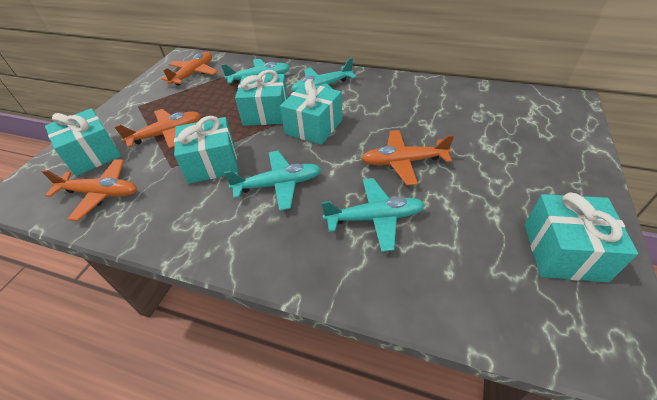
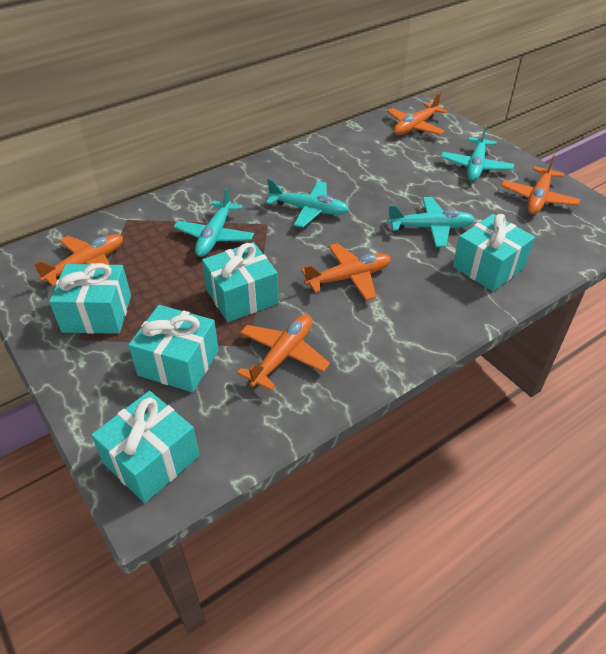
orange plane: 4 -> 5

